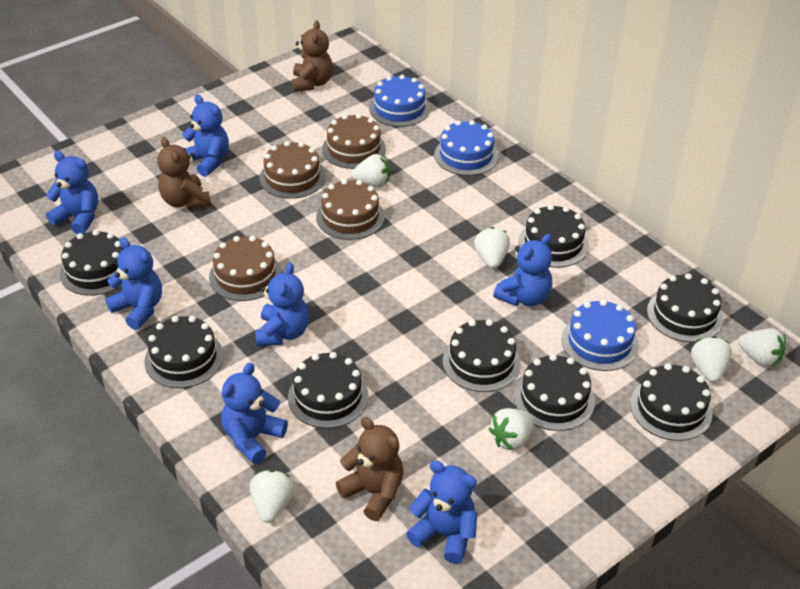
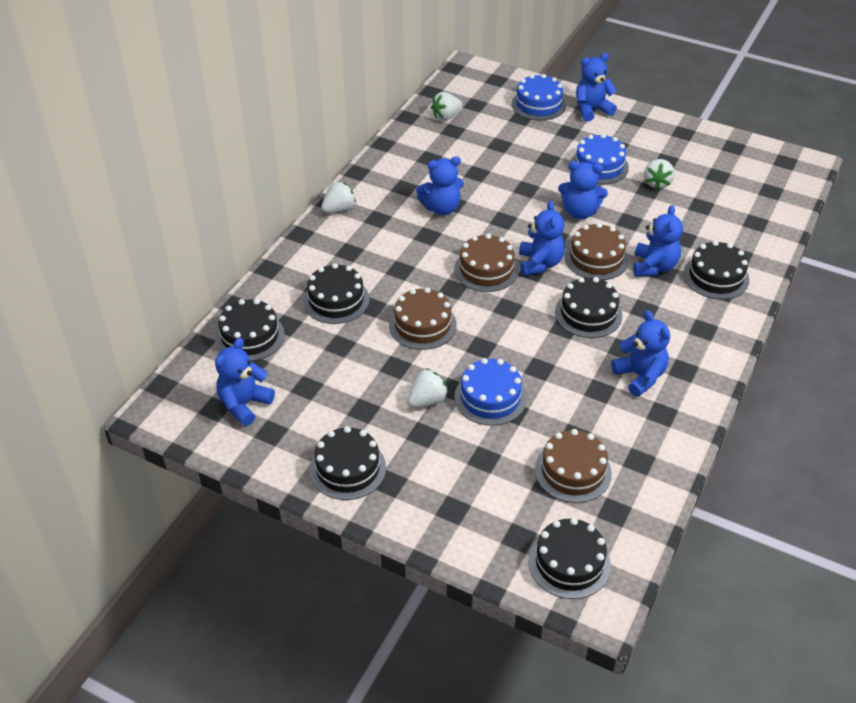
black cake: 8 -> 6
brown teddy bear: 3 -> 0
white strawberry: 6 -> 4

